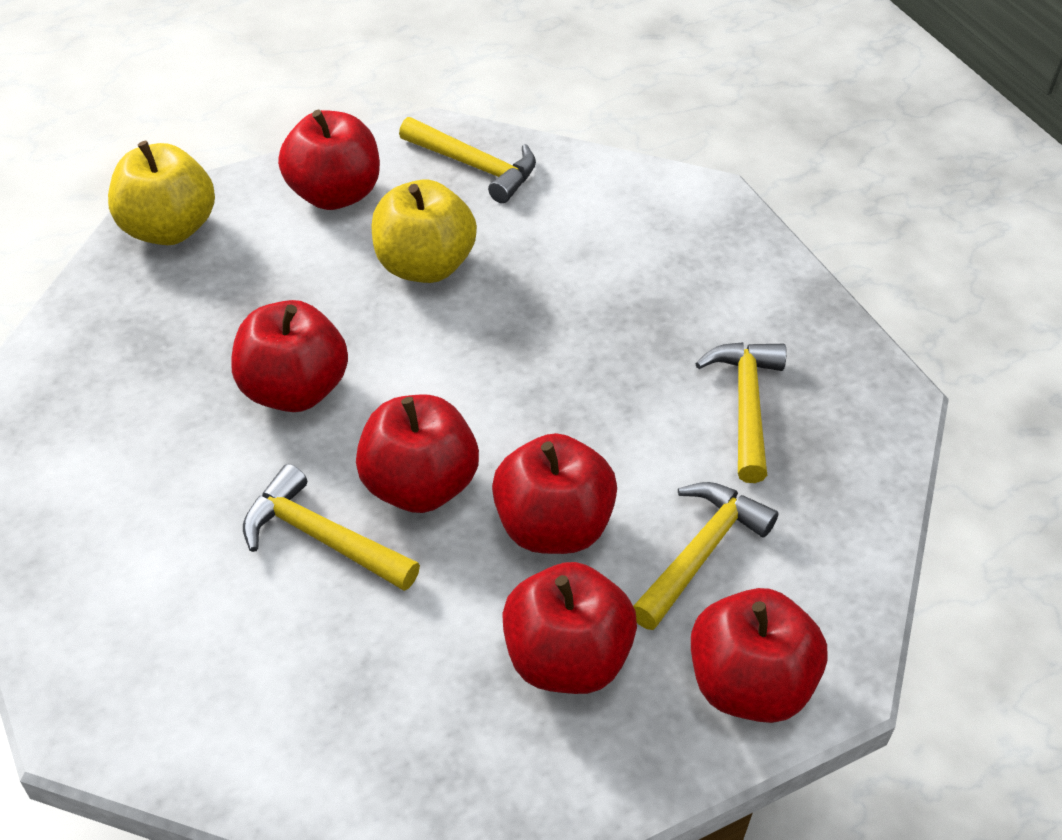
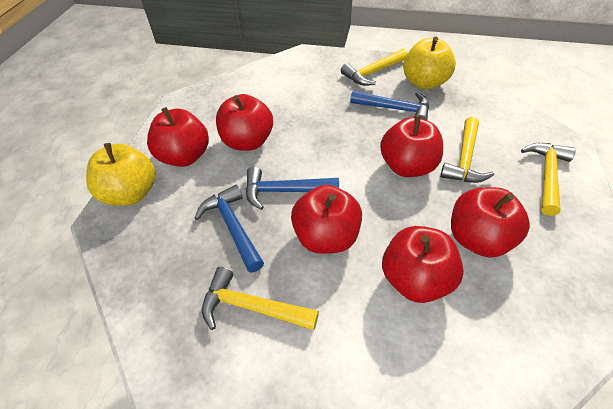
blue hammer: 0 -> 3

